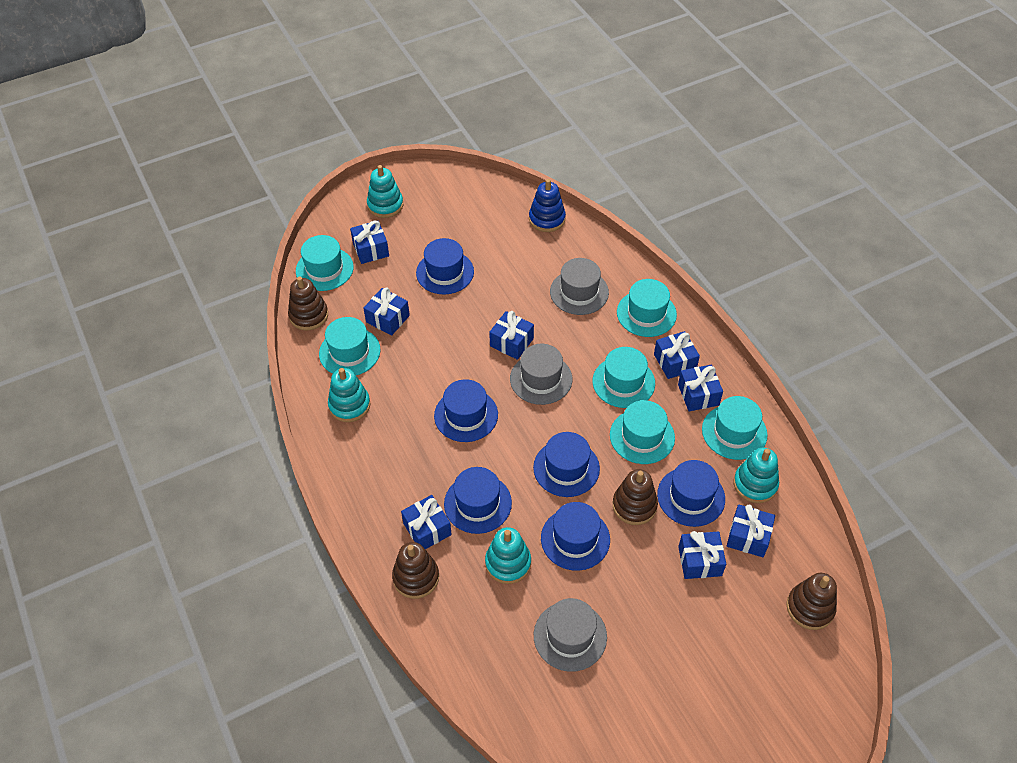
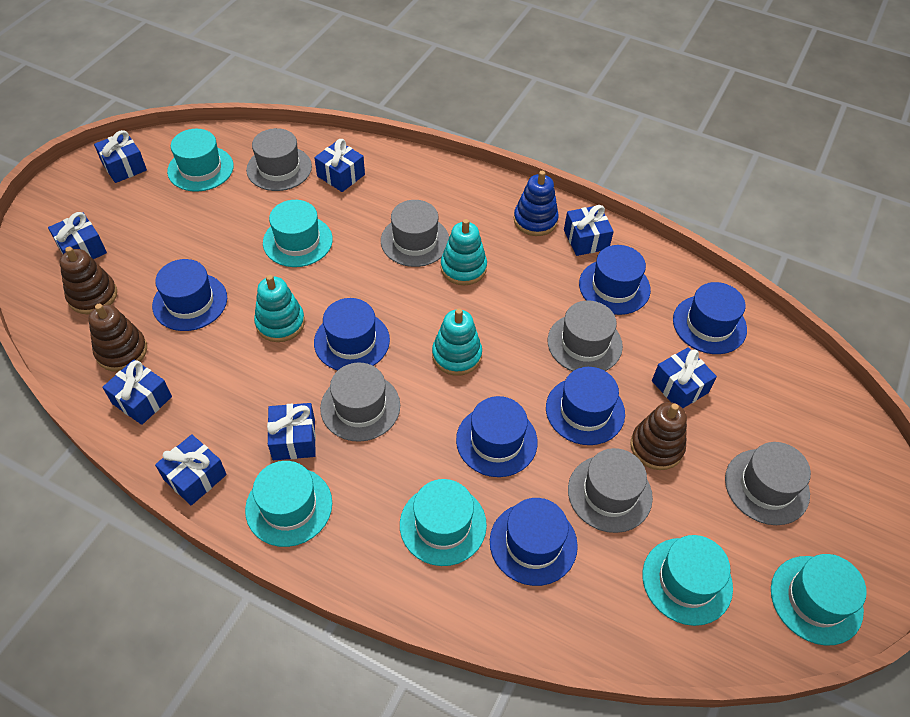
blue hat: 6 -> 7
brown stacking toy: 4 -> 3
grey hat: 3 -> 6
turquoise stacking toy: 4 -> 3

